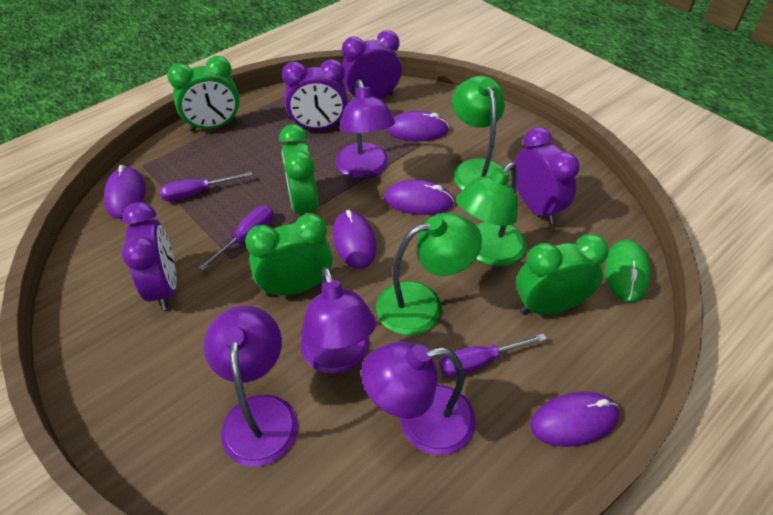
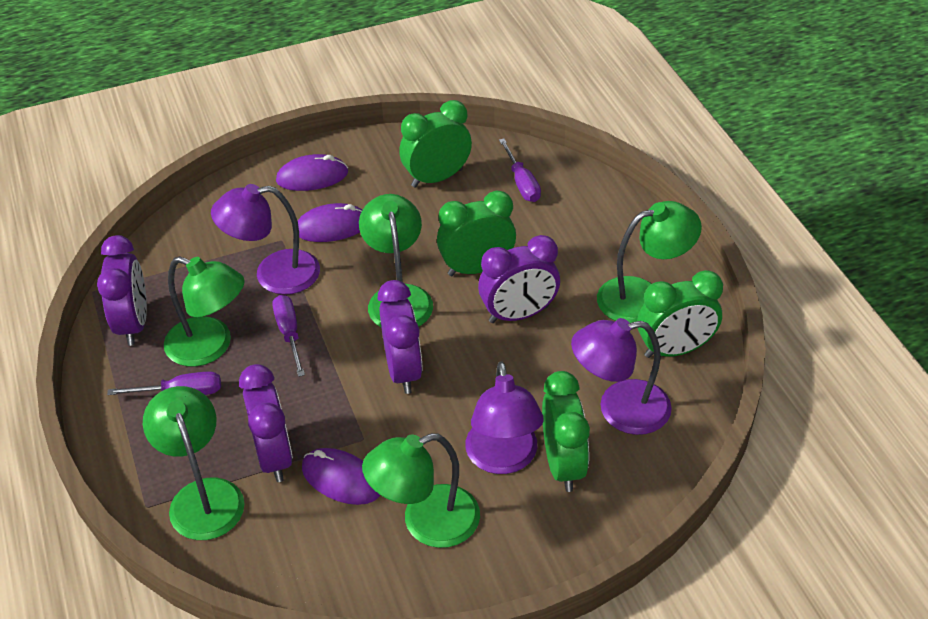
green lamp: 3 -> 5
green mouse: 1 -> 0
purple lamp: 4 -> 3
purple mouse: 5 -> 3

